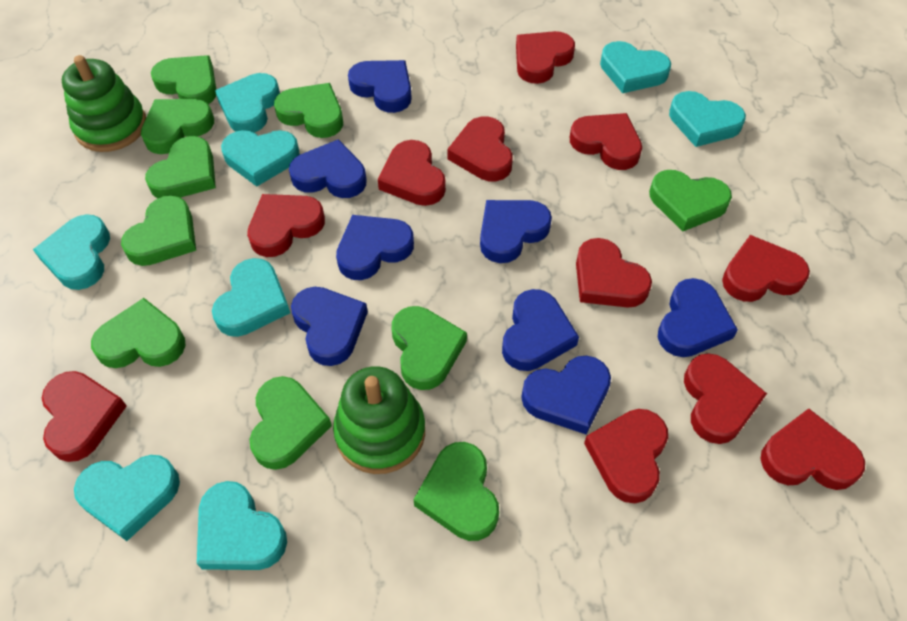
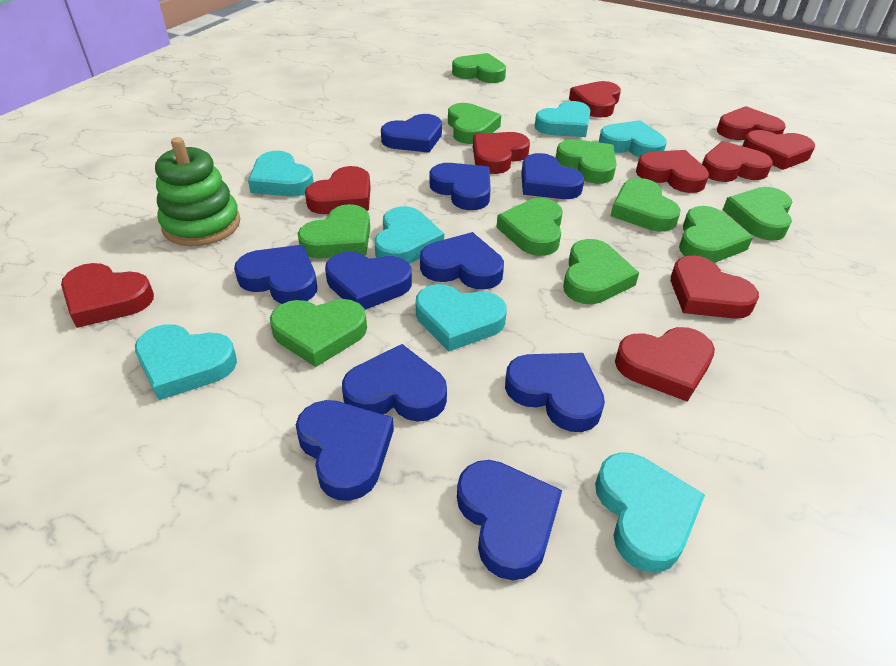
blue heart: 8 -> 10
green stacking toy: 2 -> 1
red heart: 11 -> 10
turquoise heart: 8 -> 7

